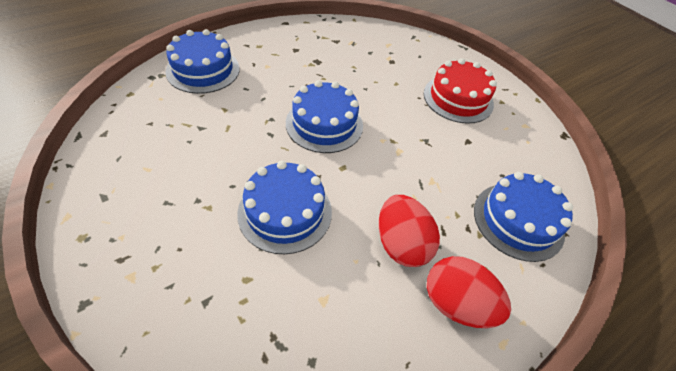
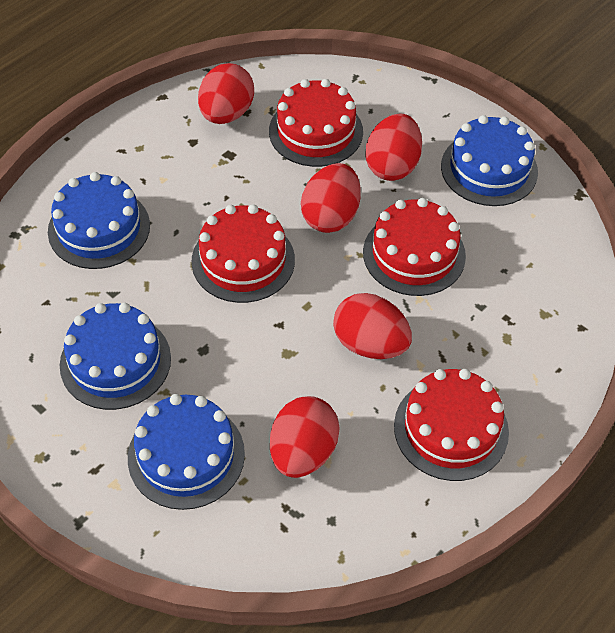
red cake: 1 -> 4
red egg: 2 -> 5

